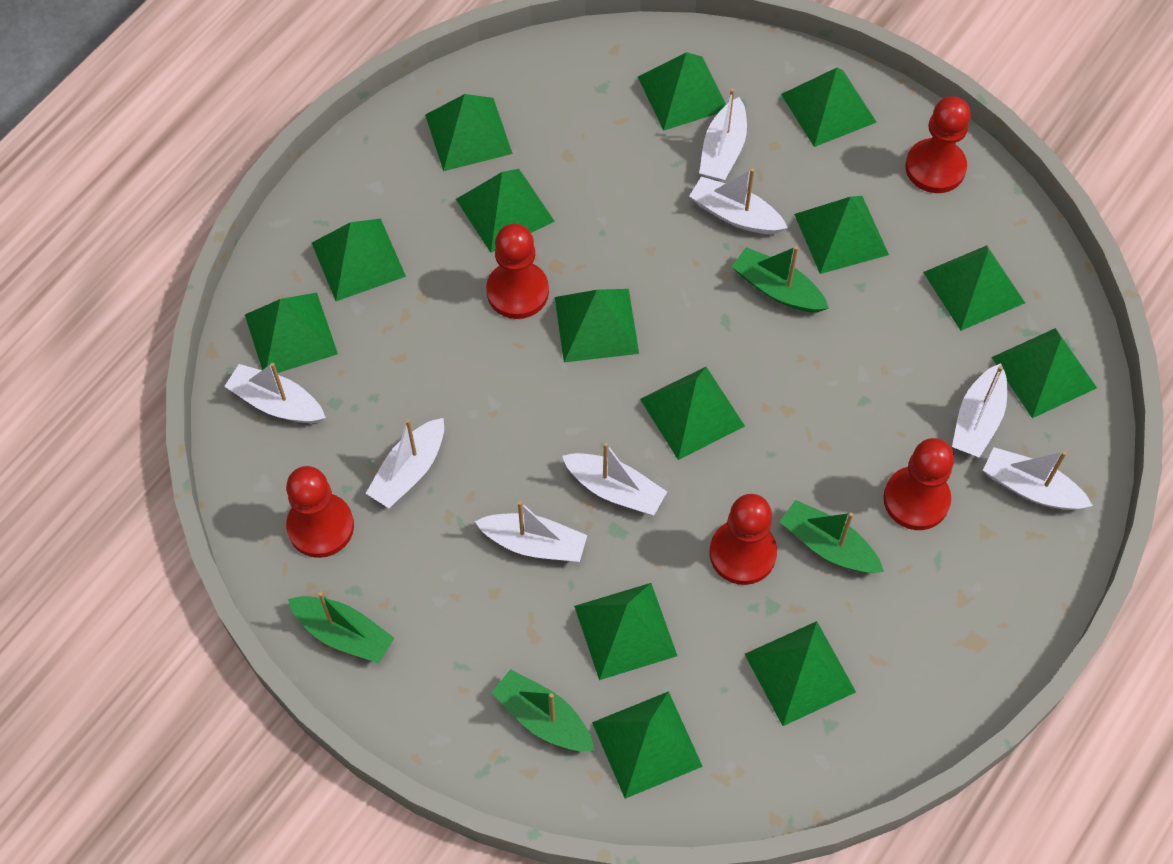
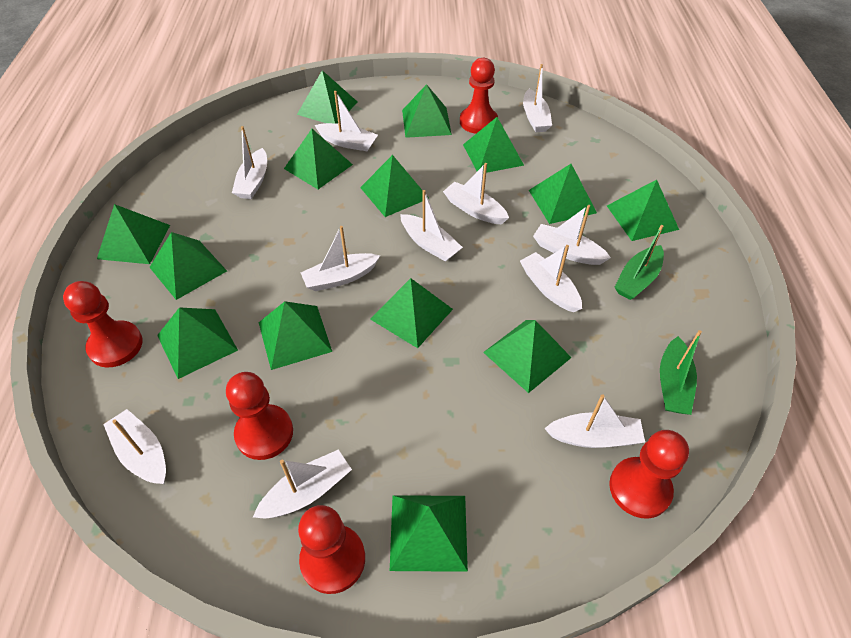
green boat: 4 -> 2
white boat: 8 -> 11

